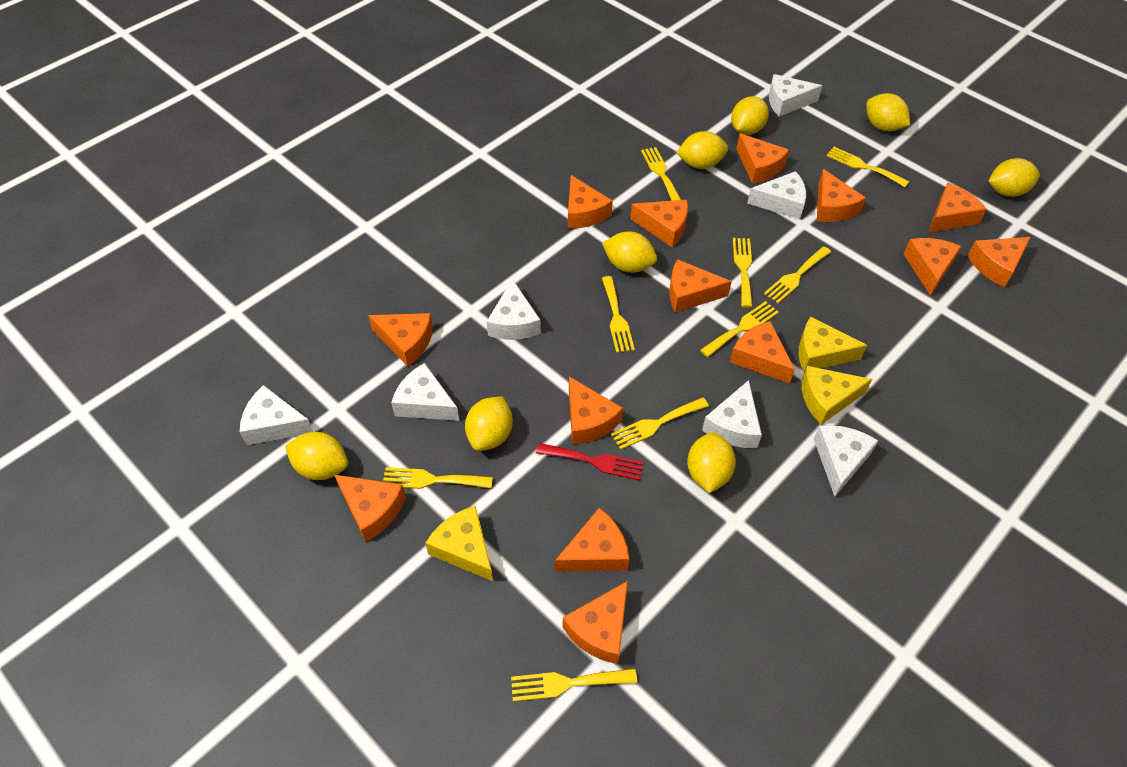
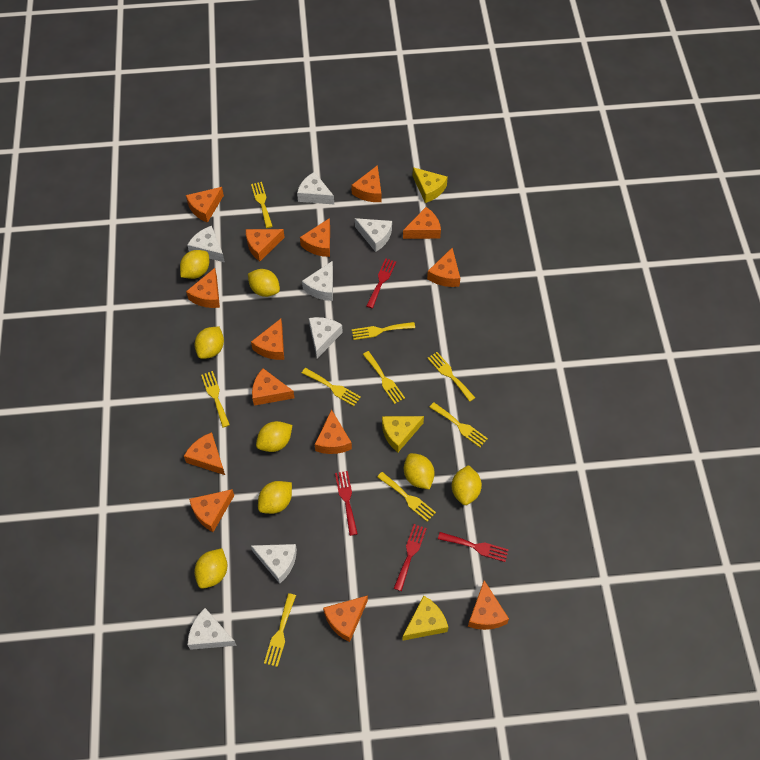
red fork: 1 -> 4

